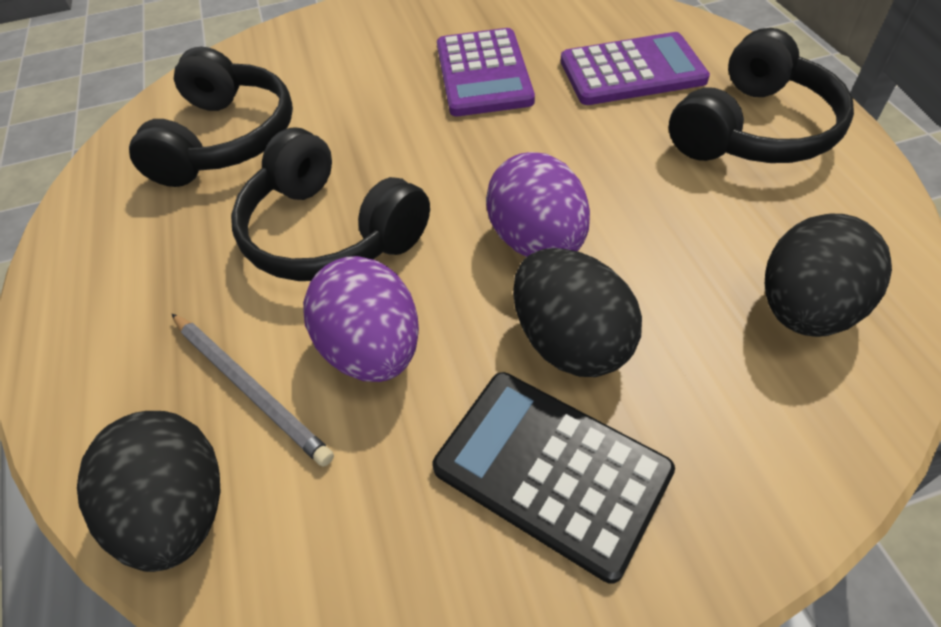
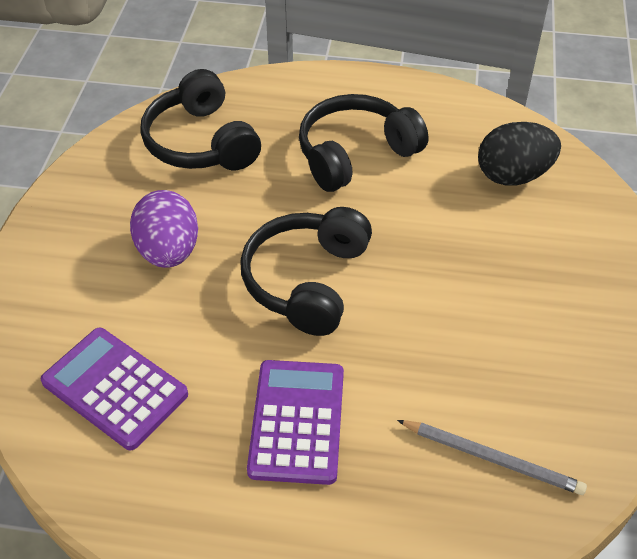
black calculator: 1 -> 0
black egg: 3 -> 1
purple egg: 2 -> 1

